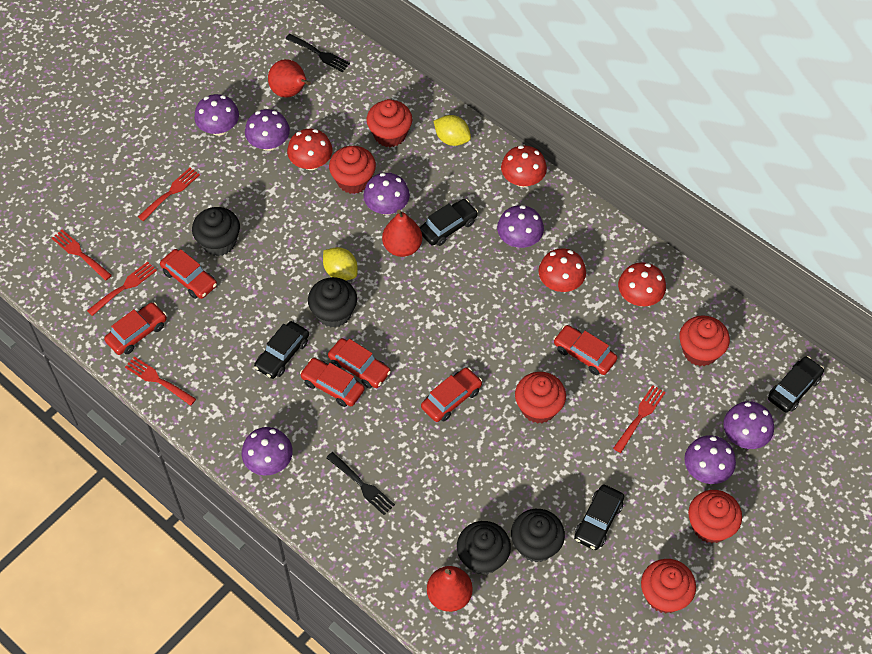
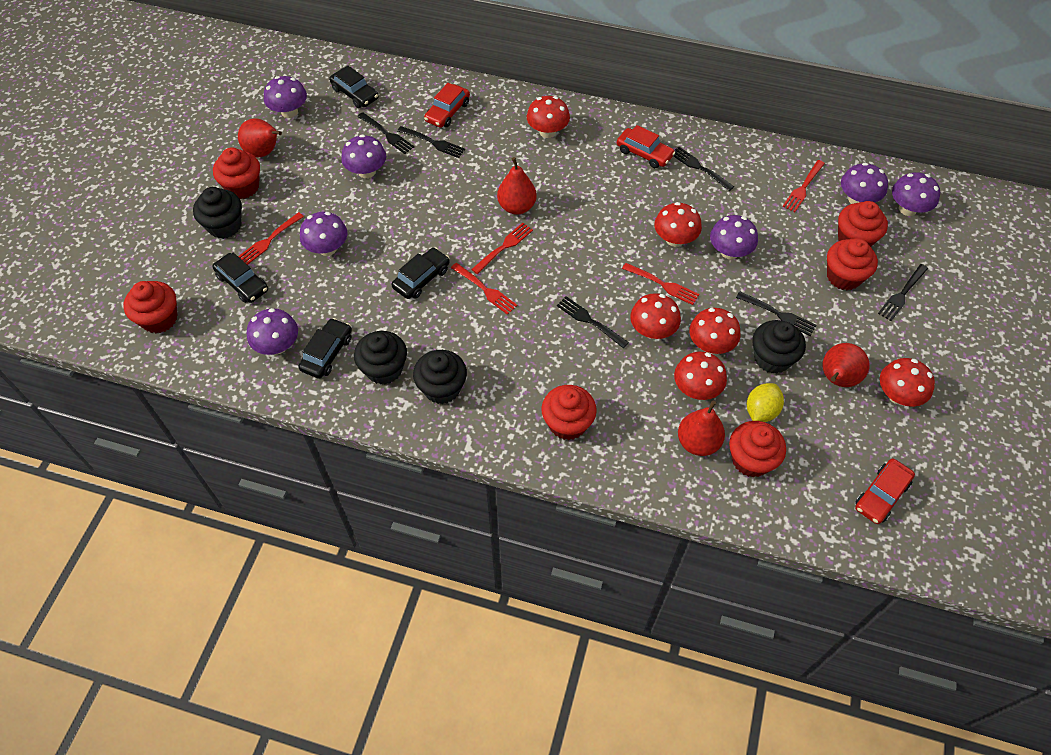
black fork: 2 -> 6
red car: 6 -> 3
red mushroom: 4 -> 6
red pear: 3 -> 4
yellow lemon: 2 -> 1

